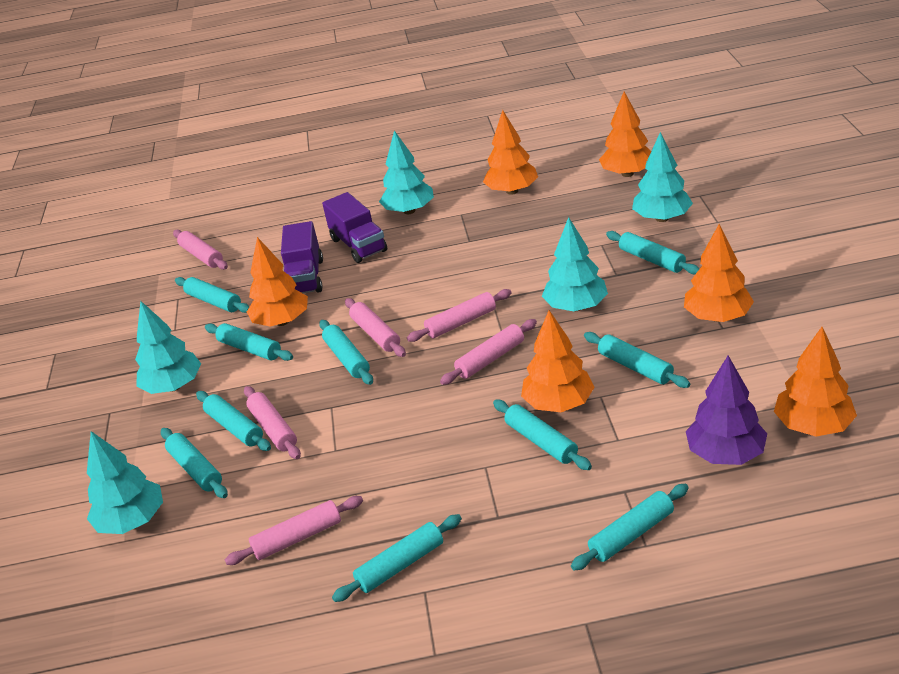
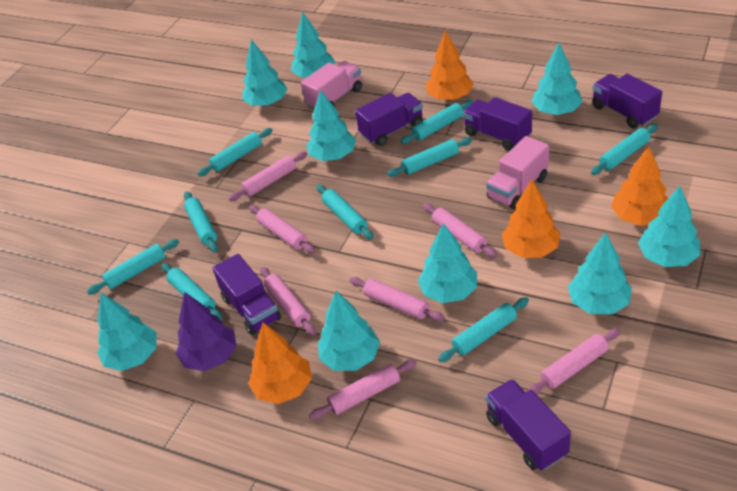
orange tree: 6 -> 4
pink rolling pin: 6 -> 7
pink truck: 0 -> 2
purple truck: 2 -> 5
turquoise rolling pin: 10 -> 9
turquoise tree: 5 -> 9

